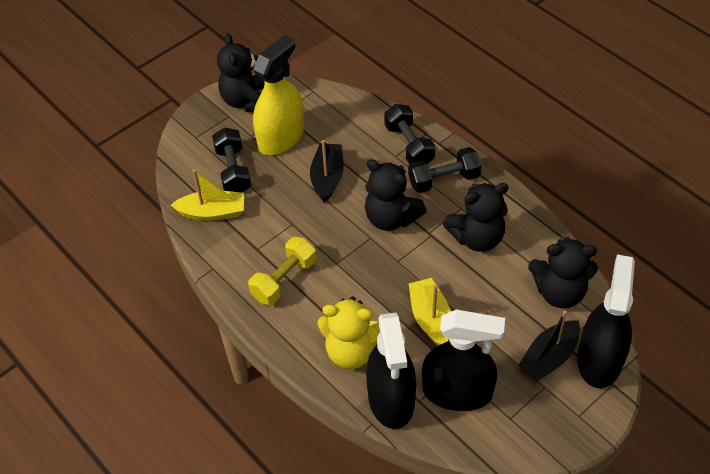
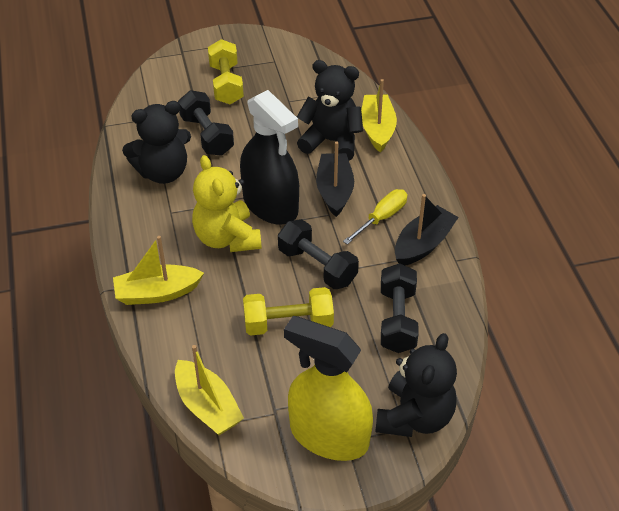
black spray bottle: 3 -> 1
black teddy bear: 4 -> 3
yellow boat: 2 -> 3
yellow dumbbell: 1 -> 2
yellow screwdriver: 0 -> 1

